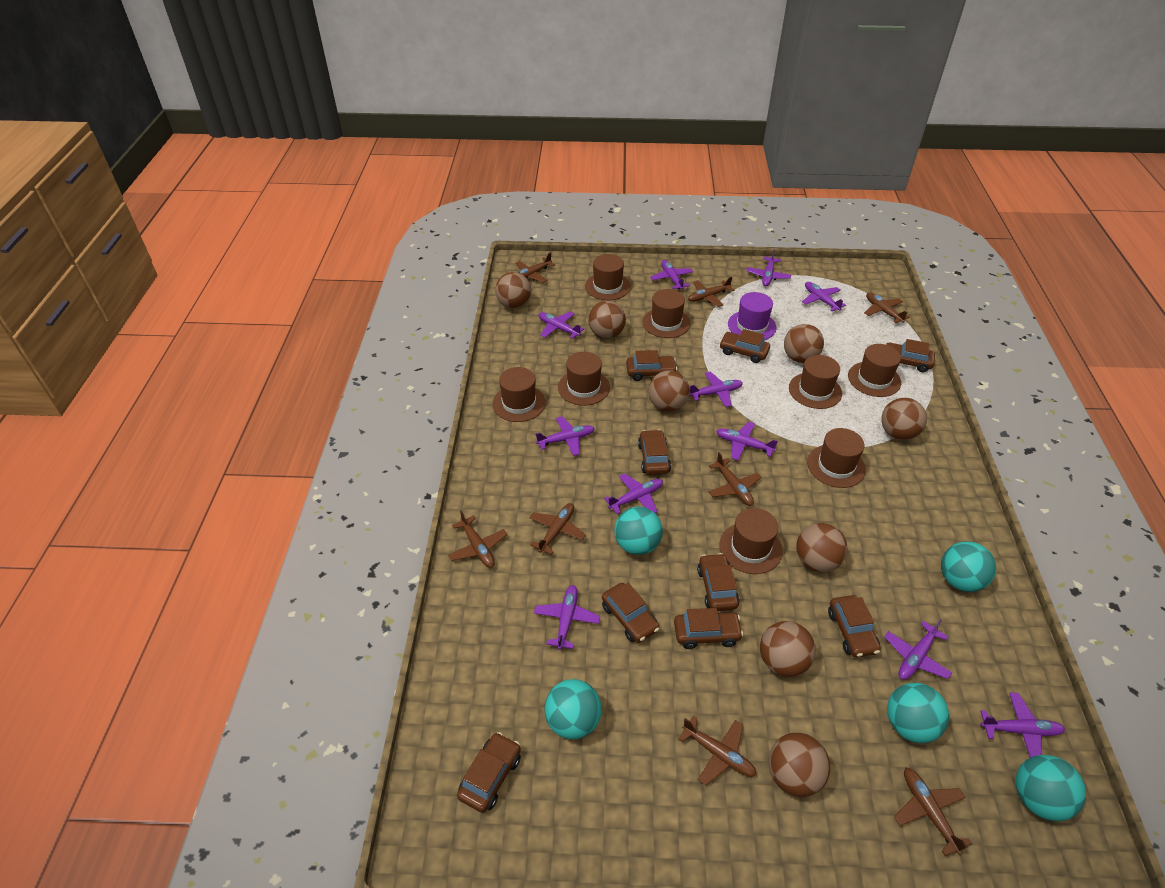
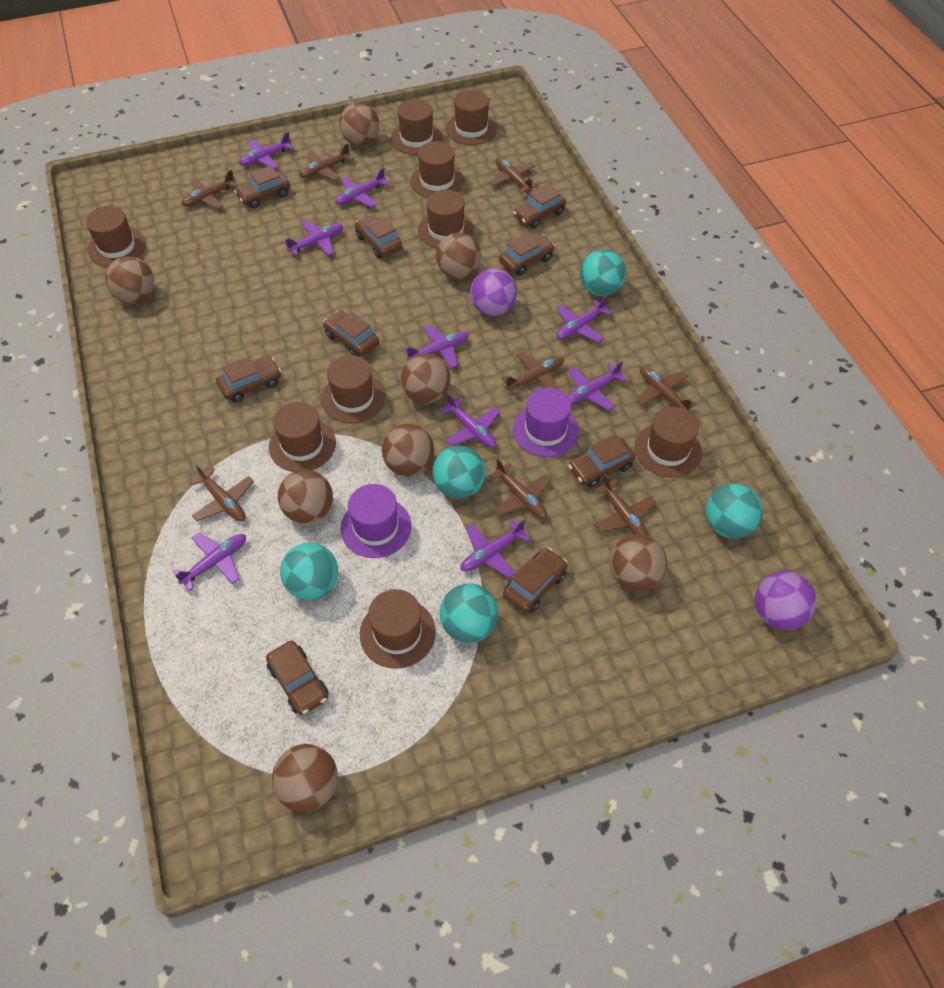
brown hat: 8 -> 9
purple ball: 0 -> 2
purple hat: 1 -> 2
purple plane: 11 -> 9

